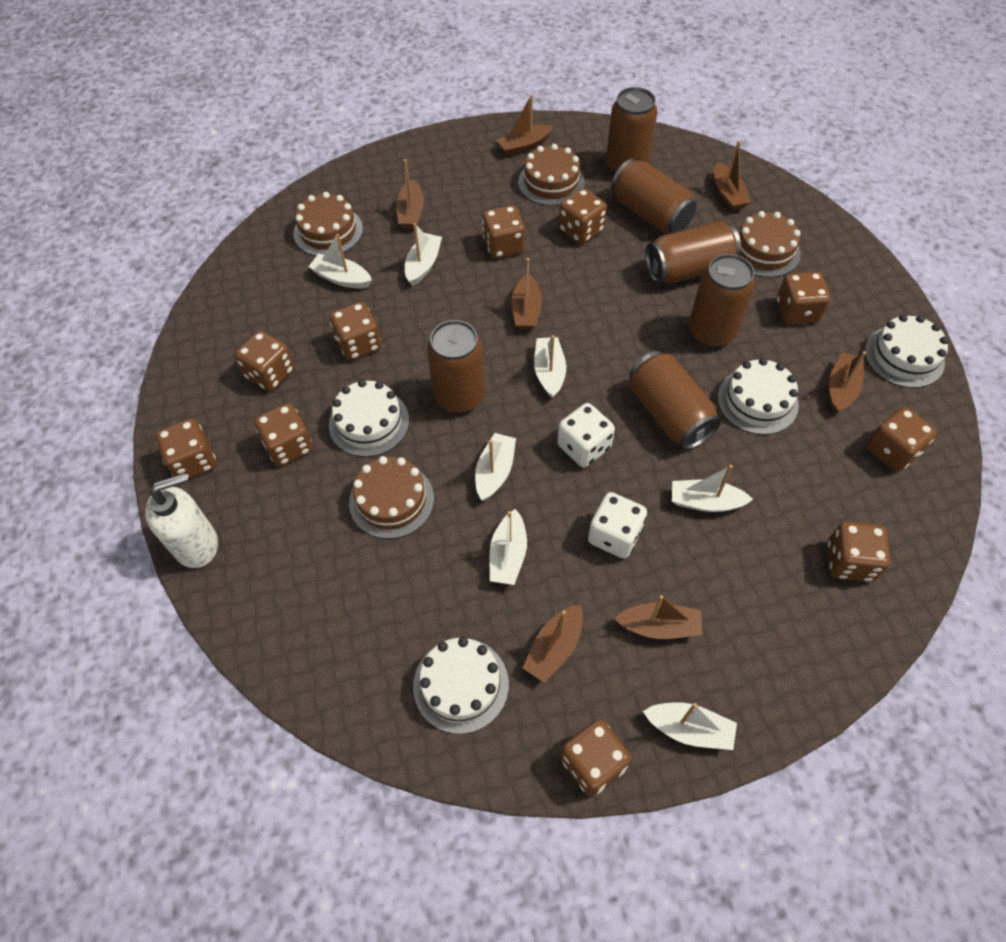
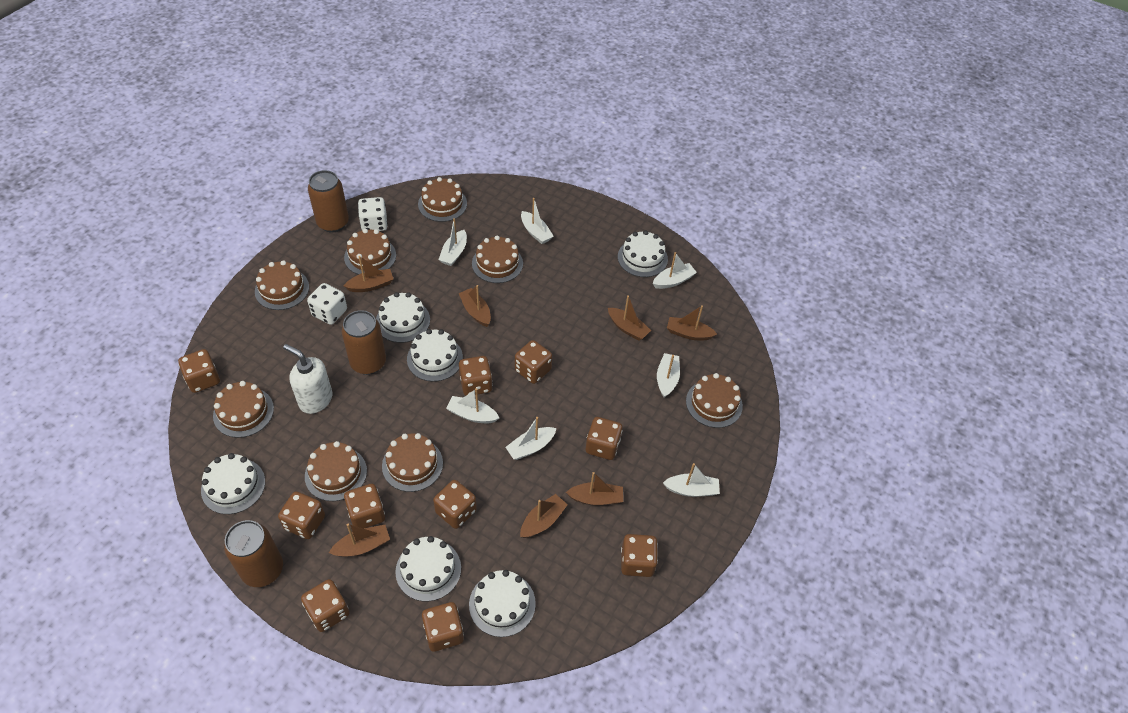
brown cake: 4 -> 8
brown can: 6 -> 3
white cake: 4 -> 6

